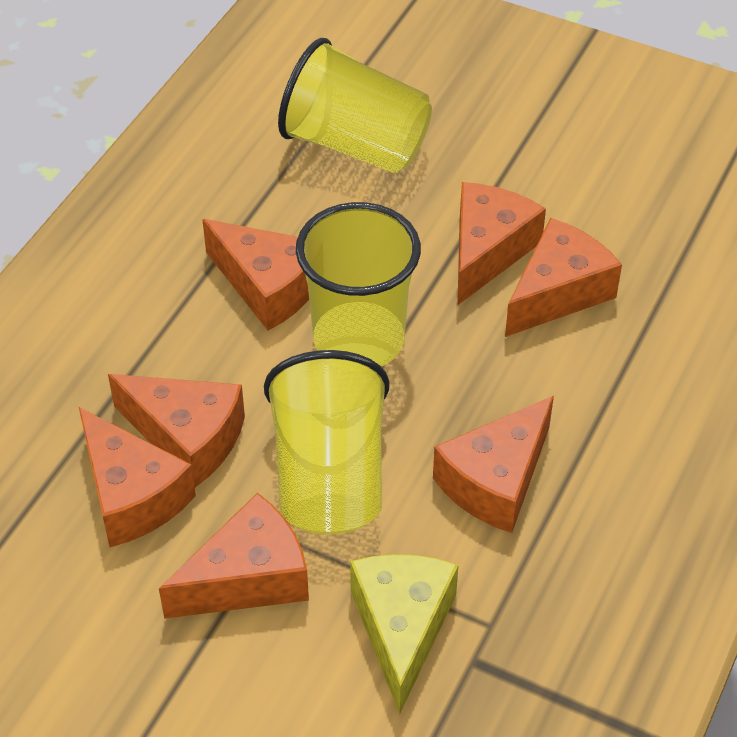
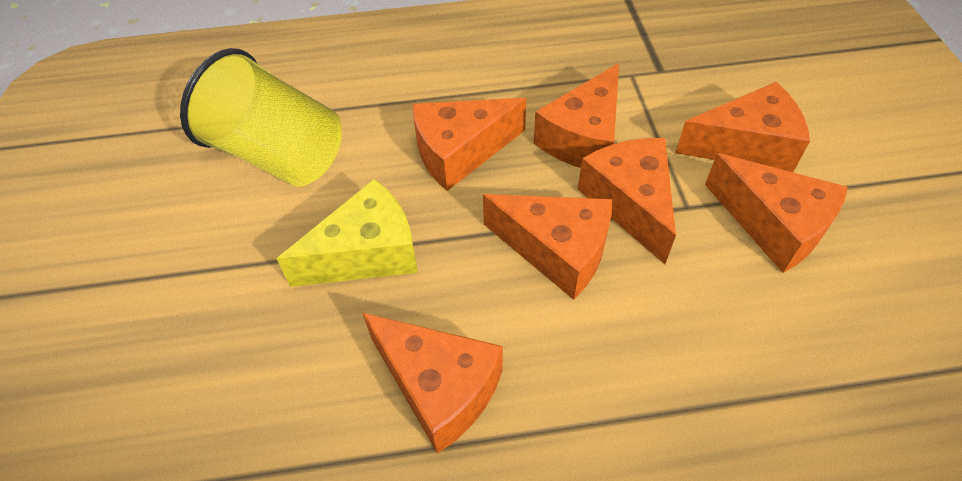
yellow cup: 3 -> 1

